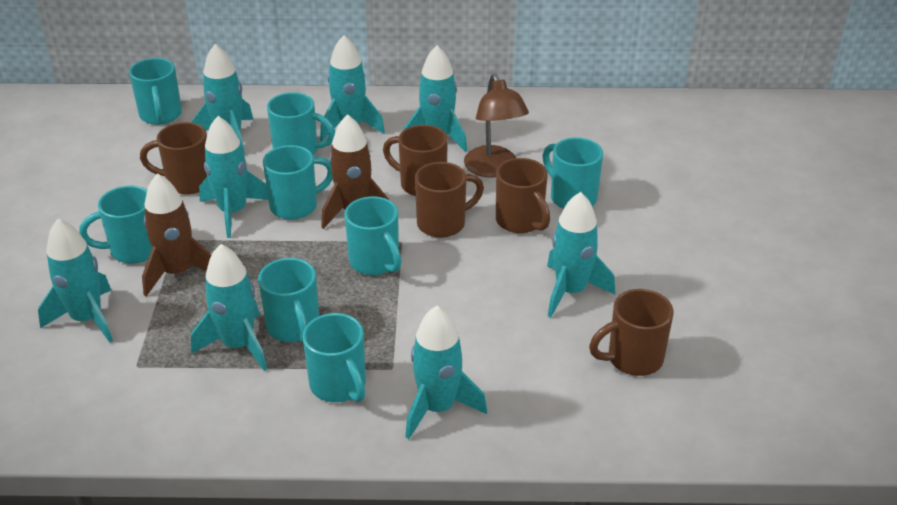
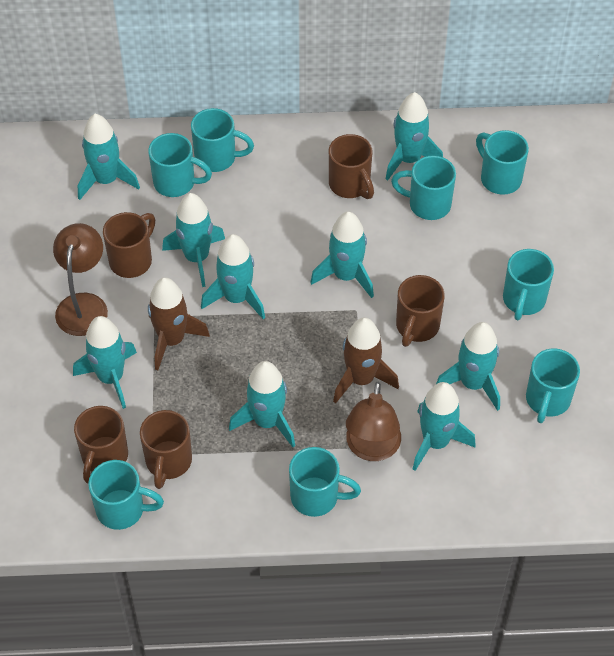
brown lamp: 1 -> 2
turquoise rocket: 8 -> 9

